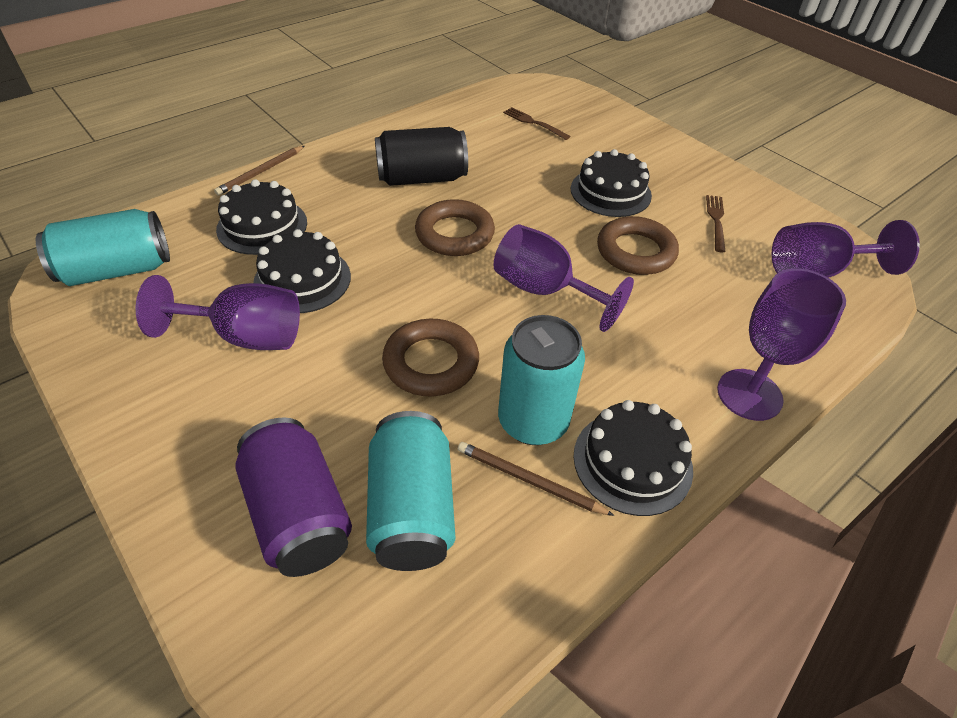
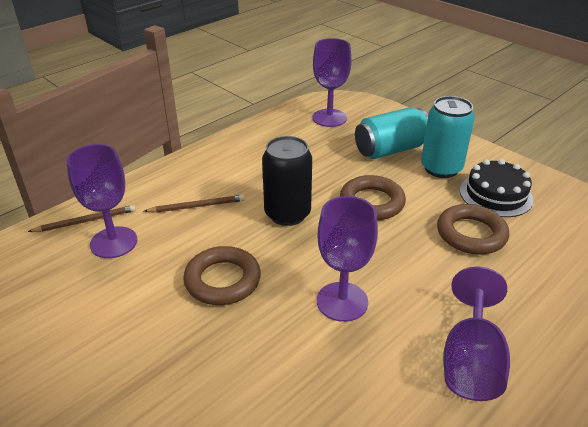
black cake: 4 -> 1
brown fork: 2 -> 0
purple can: 1 -> 0
turquoise can: 3 -> 2

